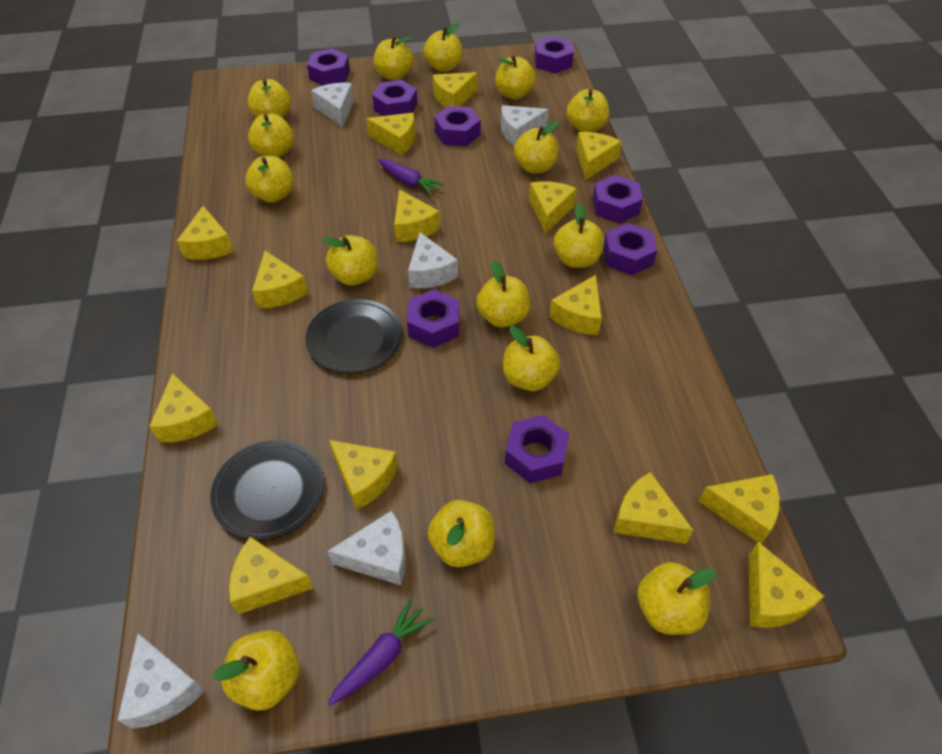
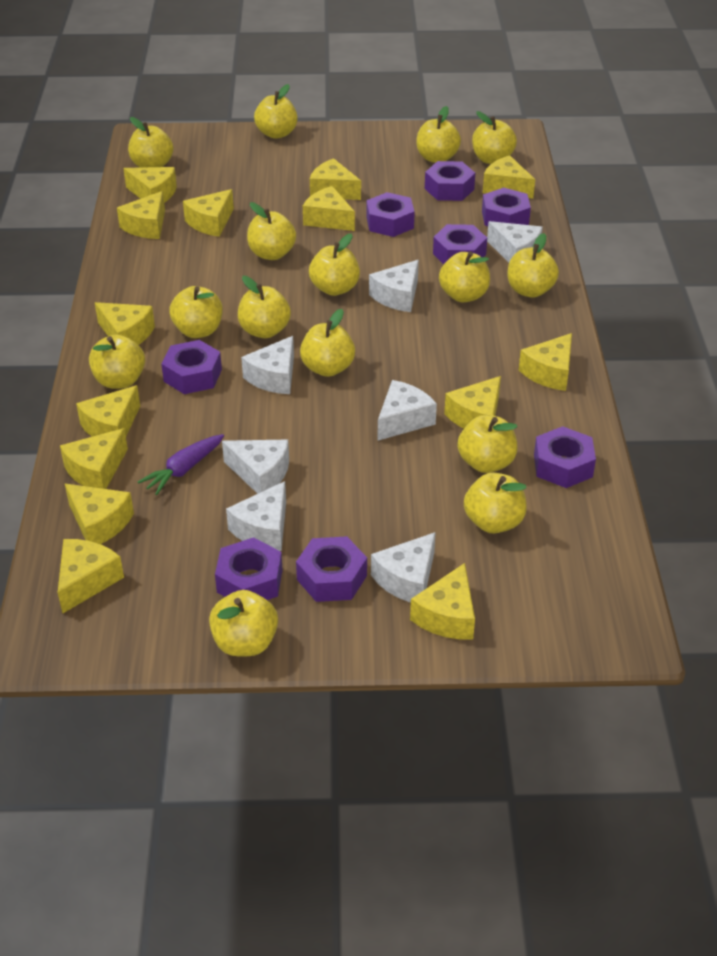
black plate: 2 -> 0
purple carrot: 2 -> 1
white cheese: 5 -> 7

